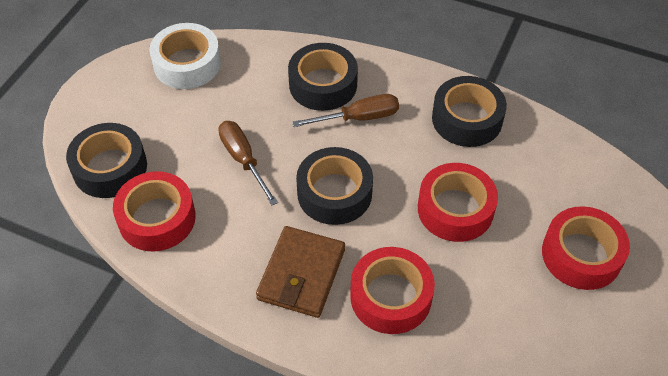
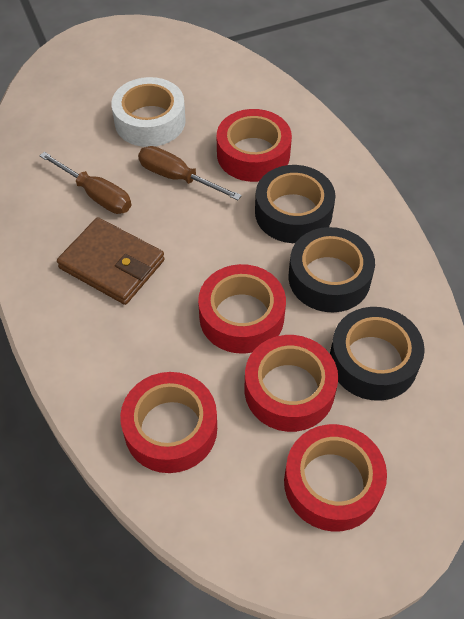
black tape: 4 -> 3
red tape: 4 -> 5

